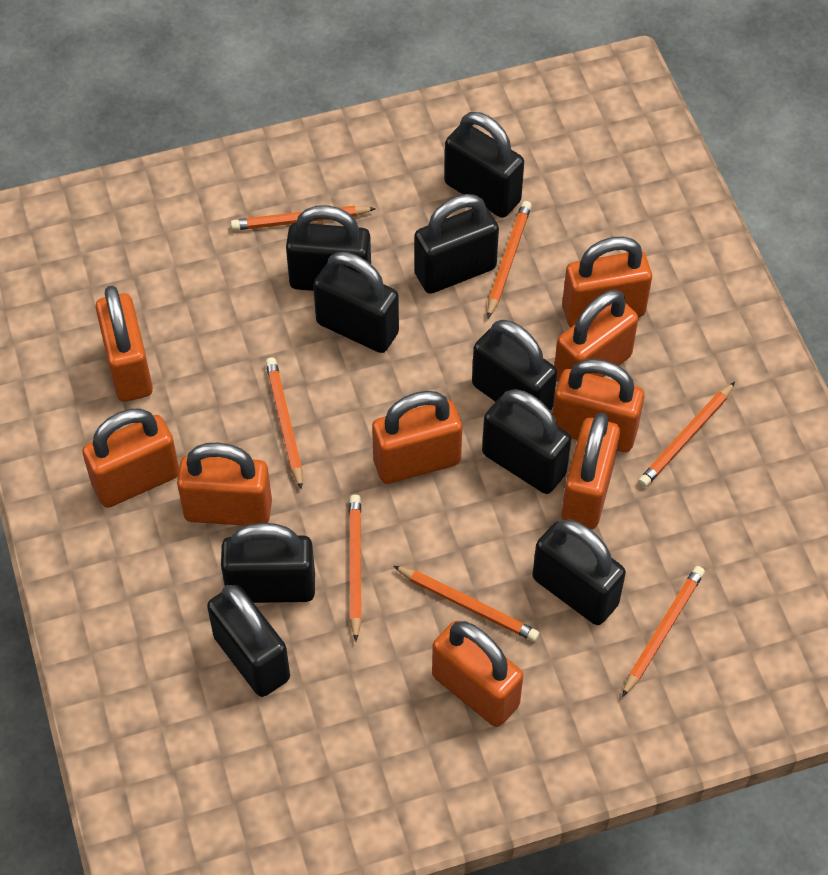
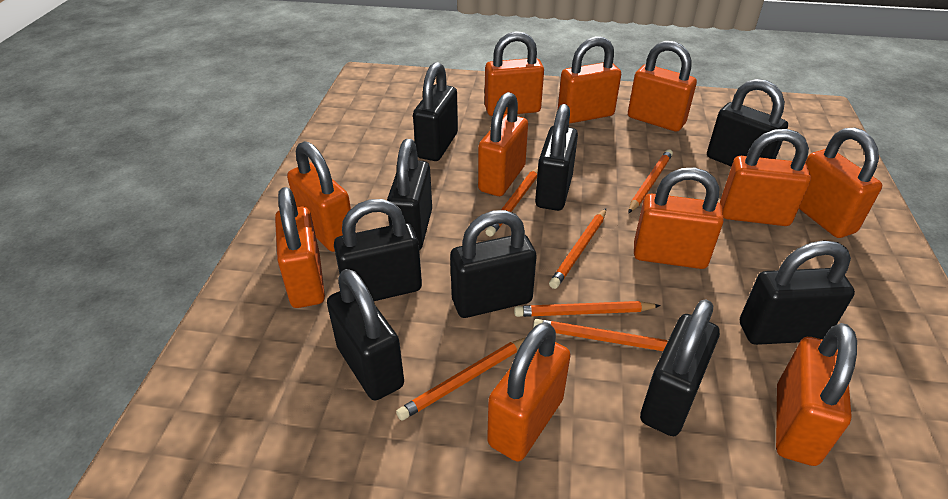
orange padlock: 9 -> 11
orange pencil: 7 -> 6

